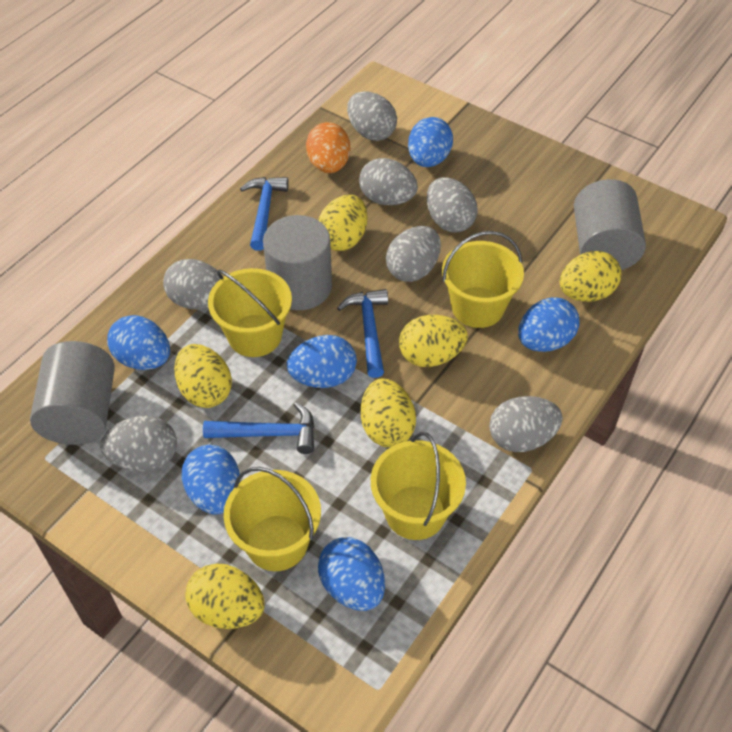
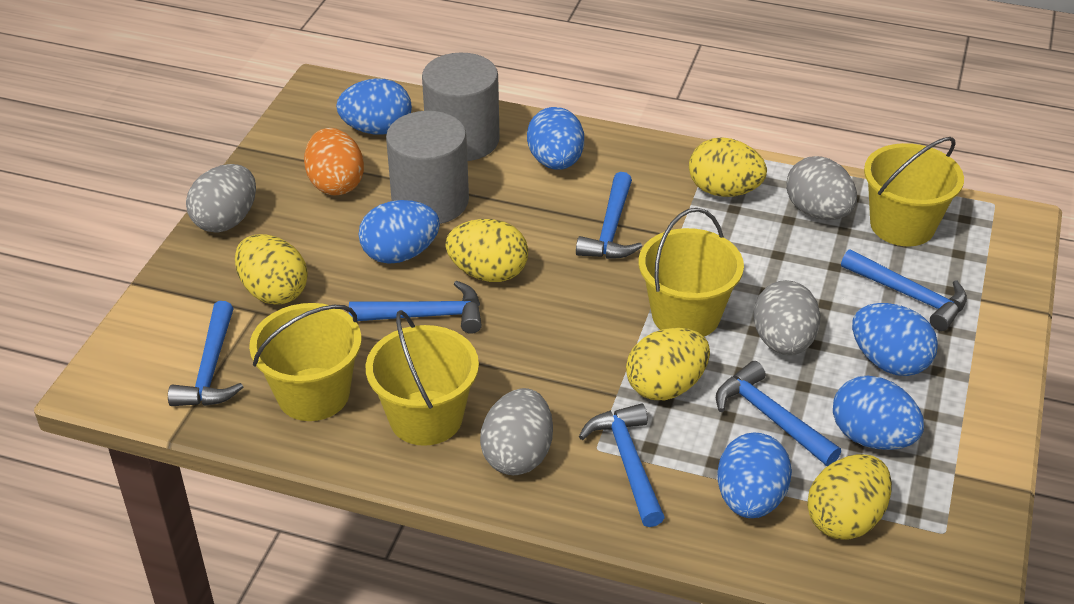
blue hammer: 3 -> 6
grey cylinder: 3 -> 2
grey egg: 7 -> 4
yellow egg: 6 -> 5

